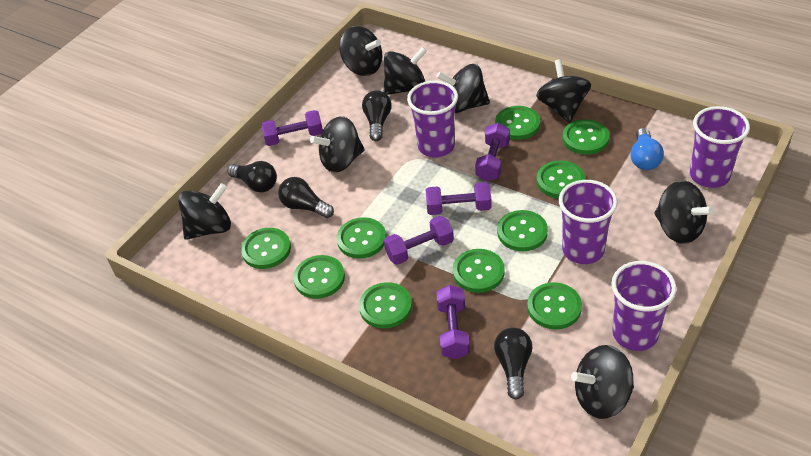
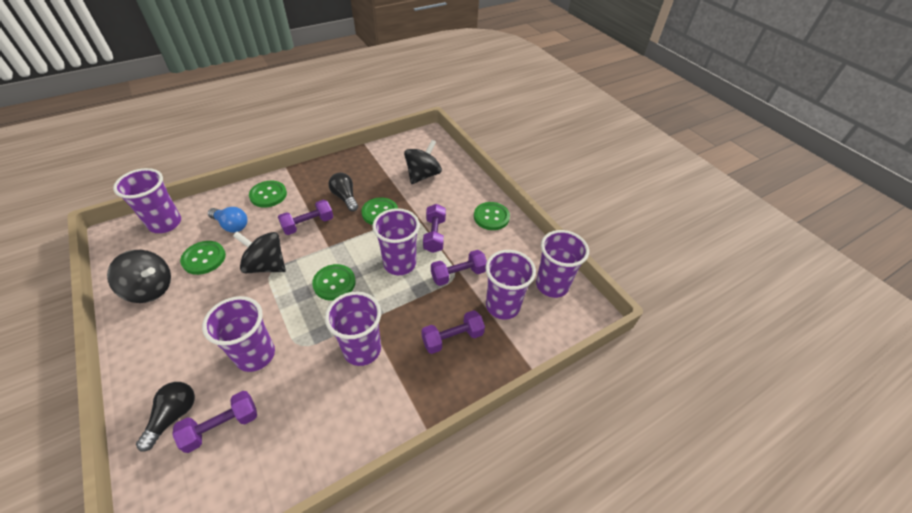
black light bulb: 4 -> 2
black spinning top: 8 -> 3
green button: 10 -> 5
purple cup: 4 -> 6

